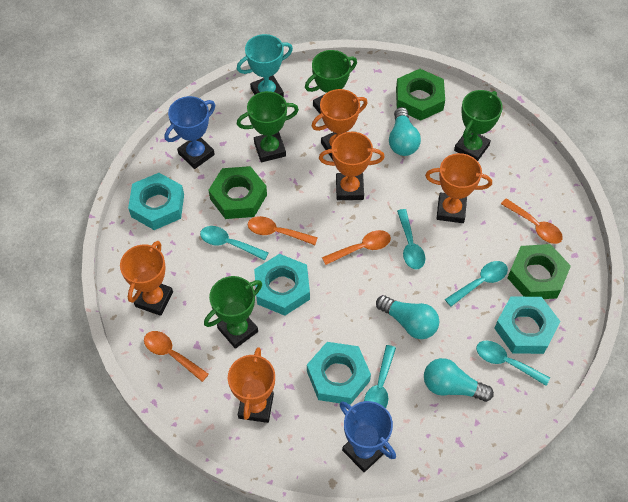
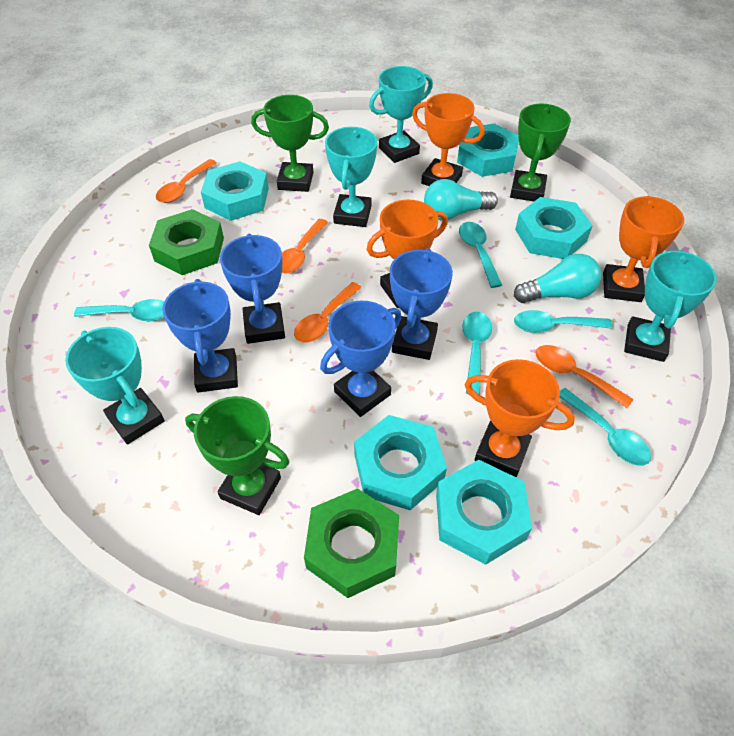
blue trophy: 2 -> 4
green nut: 3 -> 2
green trophy: 4 -> 3
orange trophy: 5 -> 4
turquoise light bulb: 3 -> 2
turquoise nut: 4 -> 5
turquoise trophy: 1 -> 4

